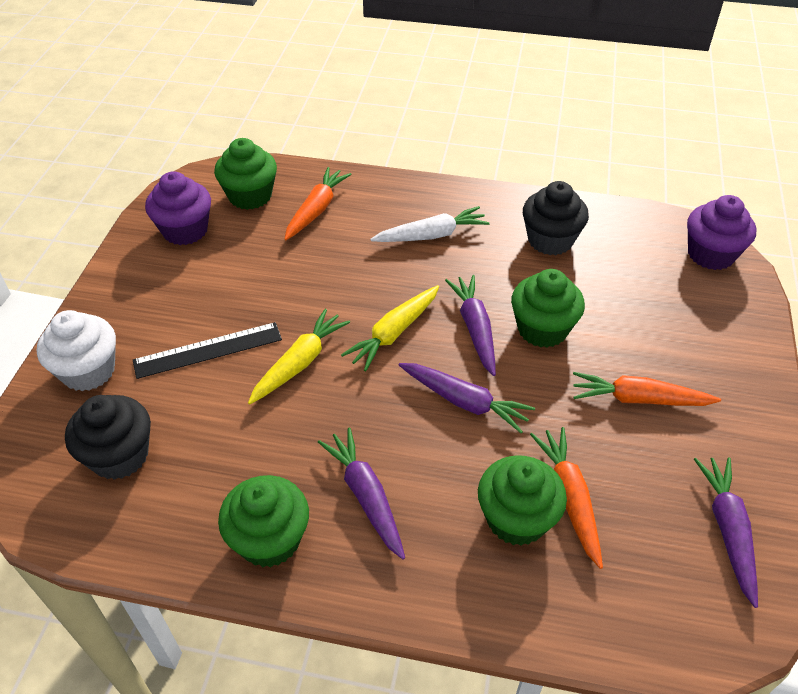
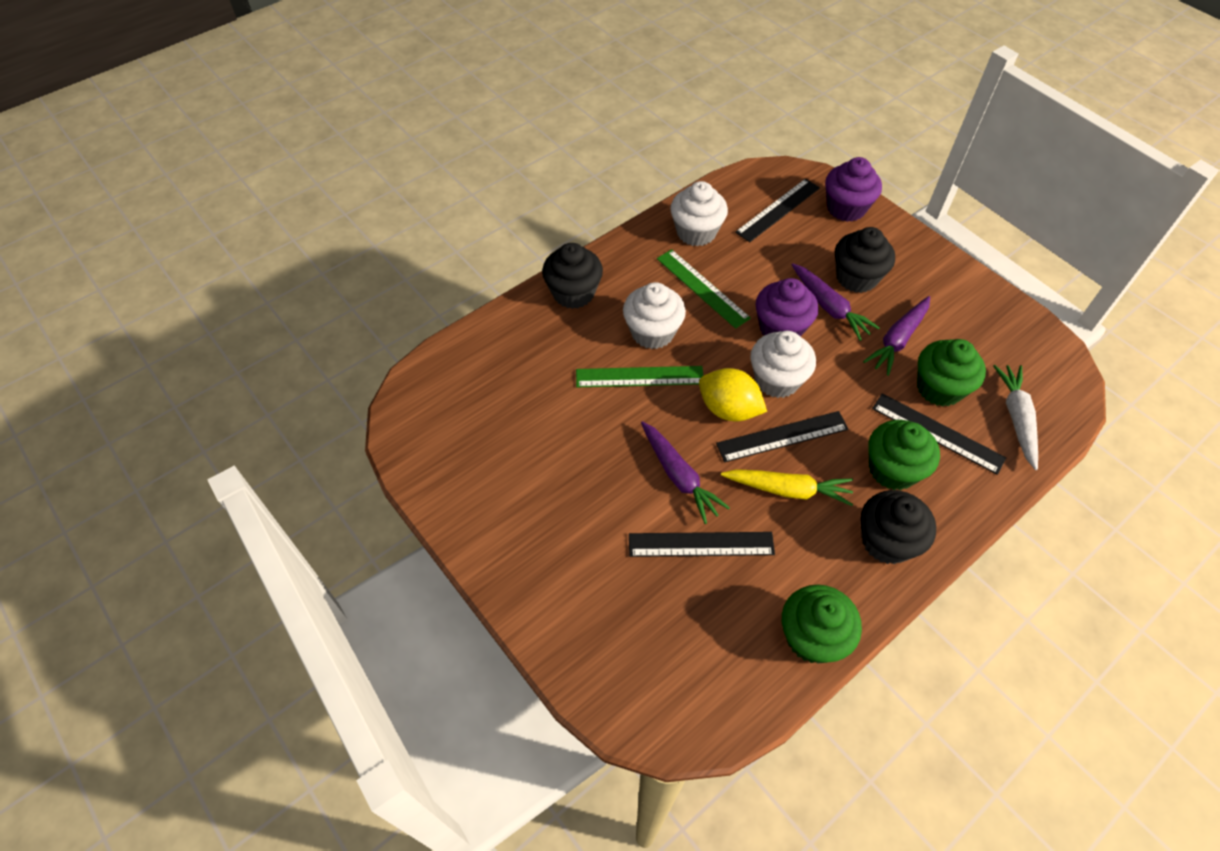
black cupcake: 2 -> 3
black ruler: 1 -> 4
green cupcake: 4 -> 3
green ruler: 0 -> 2
orange carrot: 3 -> 0
purple carrot: 4 -> 3
white cupcake: 1 -> 3
yellow carrot: 2 -> 1
yellow lemon: 0 -> 1

